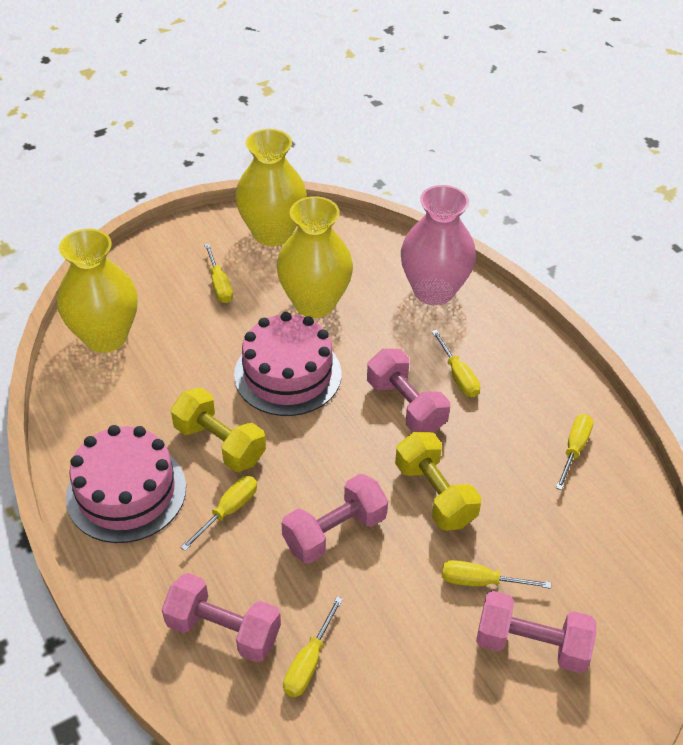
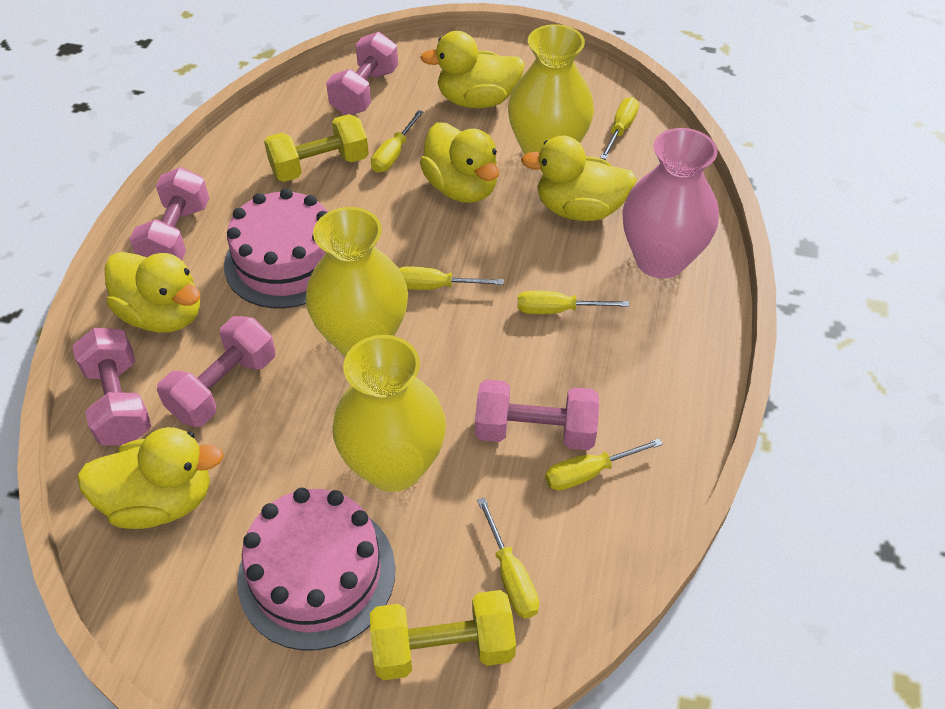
pink dumbbell: 4 -> 5
yellow duck: 0 -> 5

